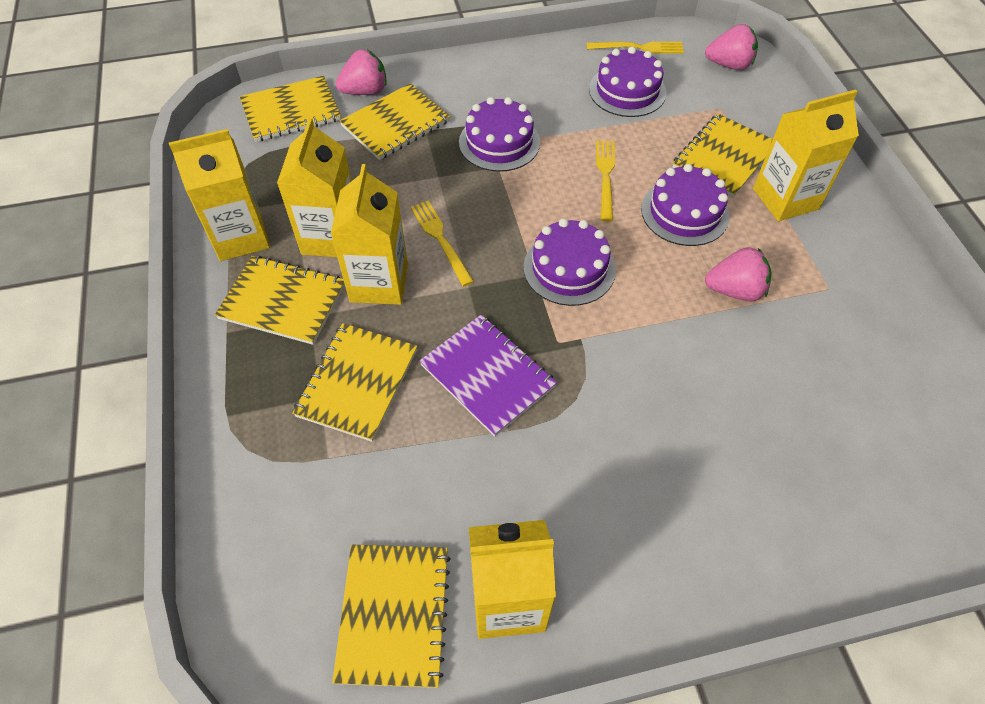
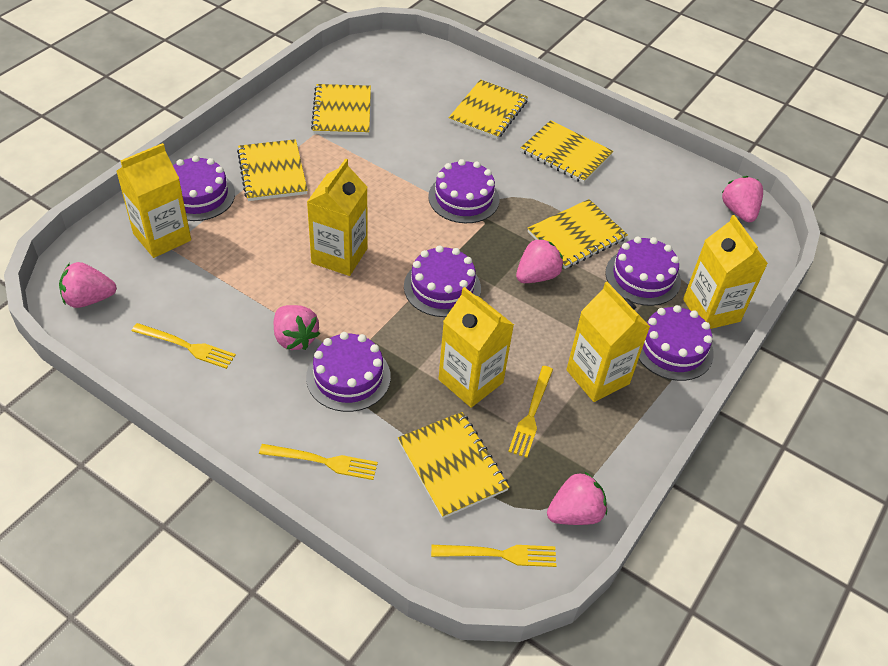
pink strawberry: 3 -> 5
purple cake: 4 -> 6
purple notebook: 1 -> 0
yellow fork: 3 -> 4

